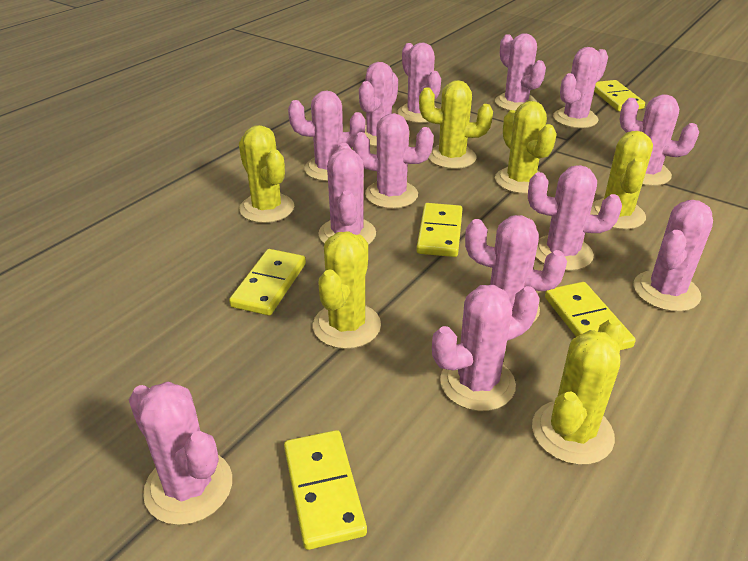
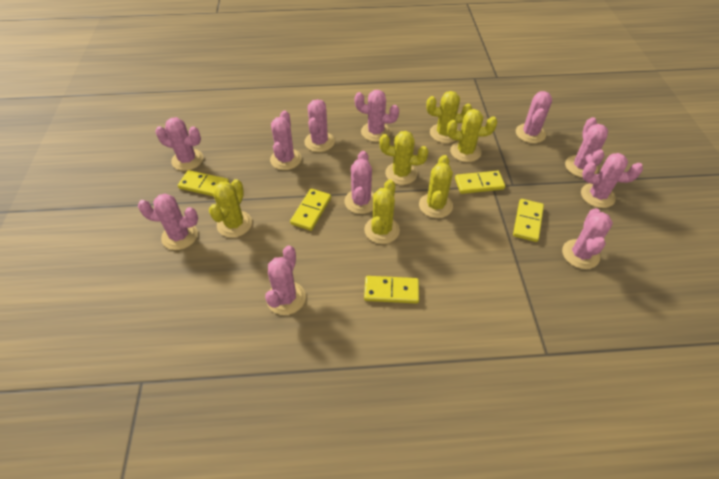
pink cactus: 13 -> 11

